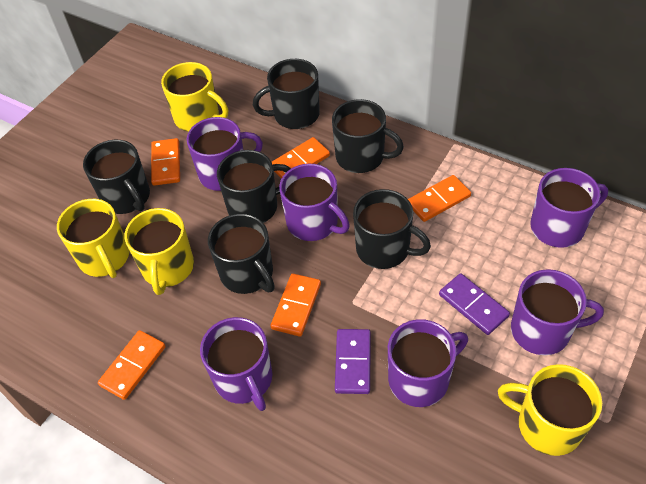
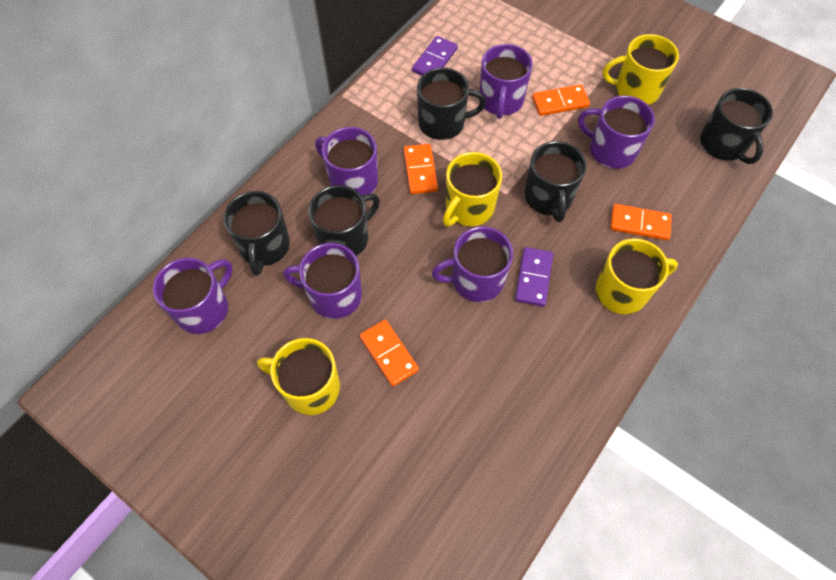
black mug: 6 -> 5
orange domino: 5 -> 4

